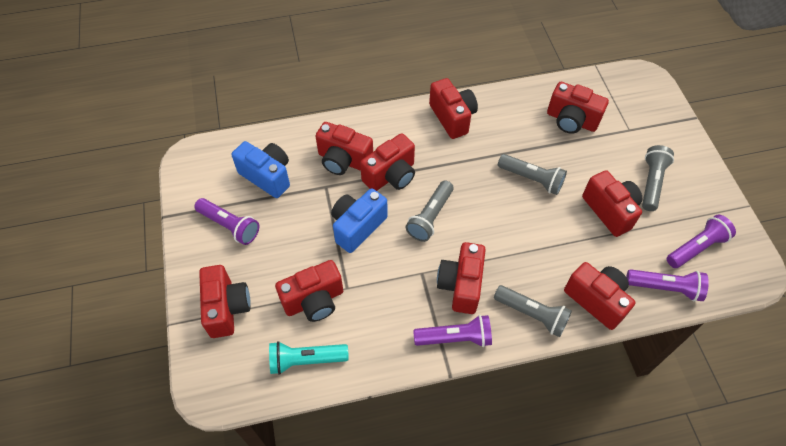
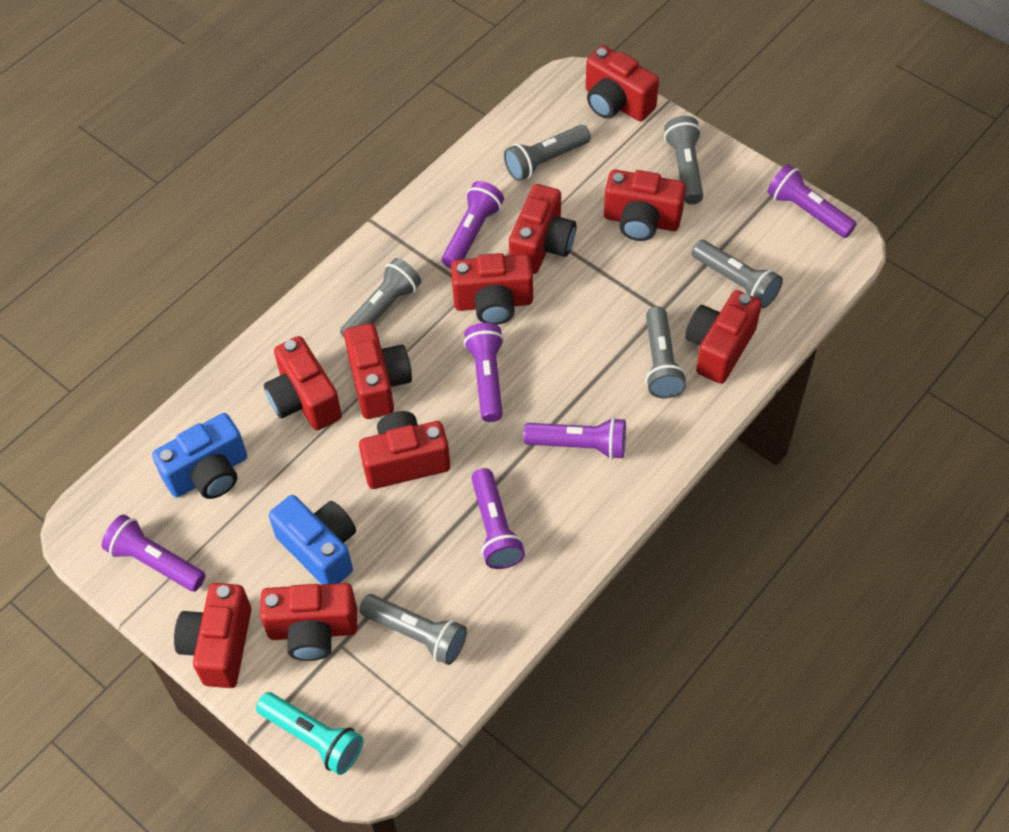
grey flashlight: 4 -> 6
purple flashlight: 4 -> 6
red camera: 9 -> 10

